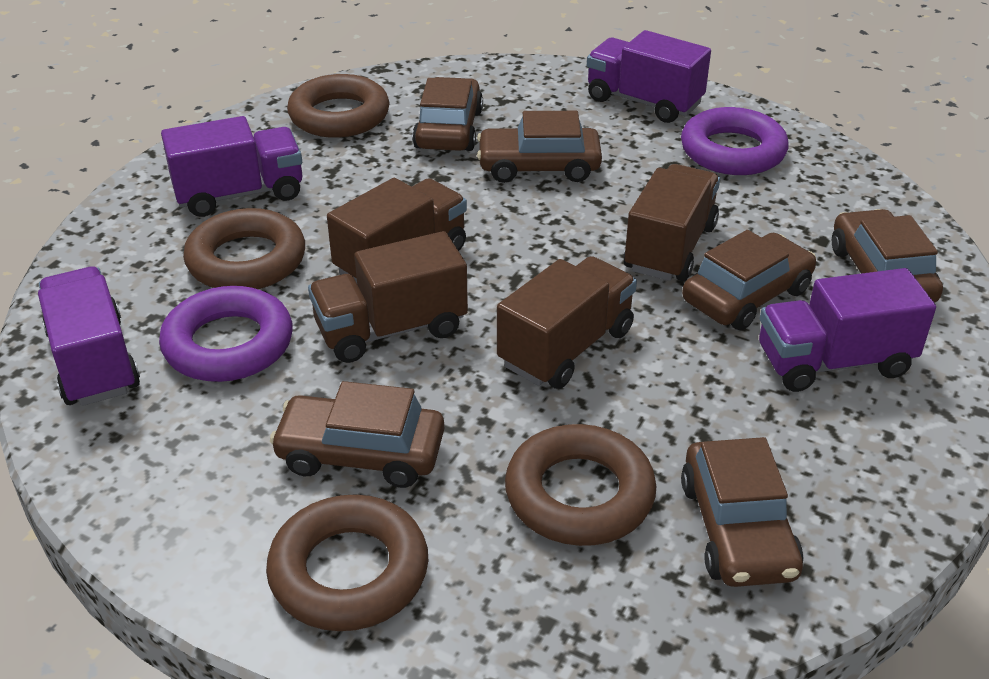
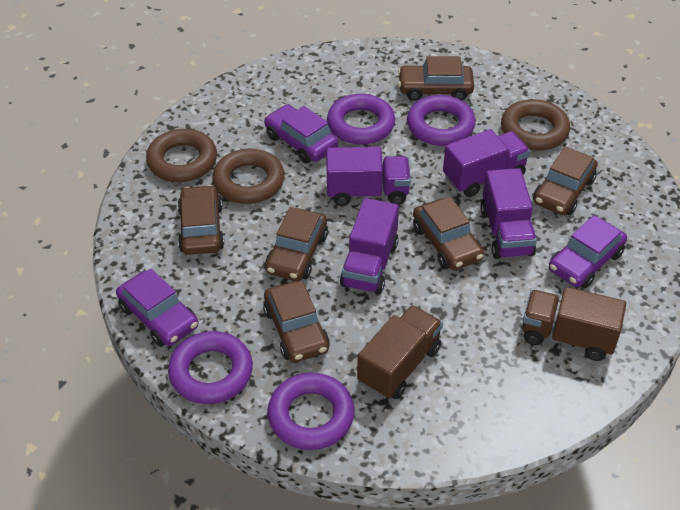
brown ring: 4 -> 3
brown truck: 4 -> 2
purple car: 0 -> 3
purple ring: 2 -> 4

